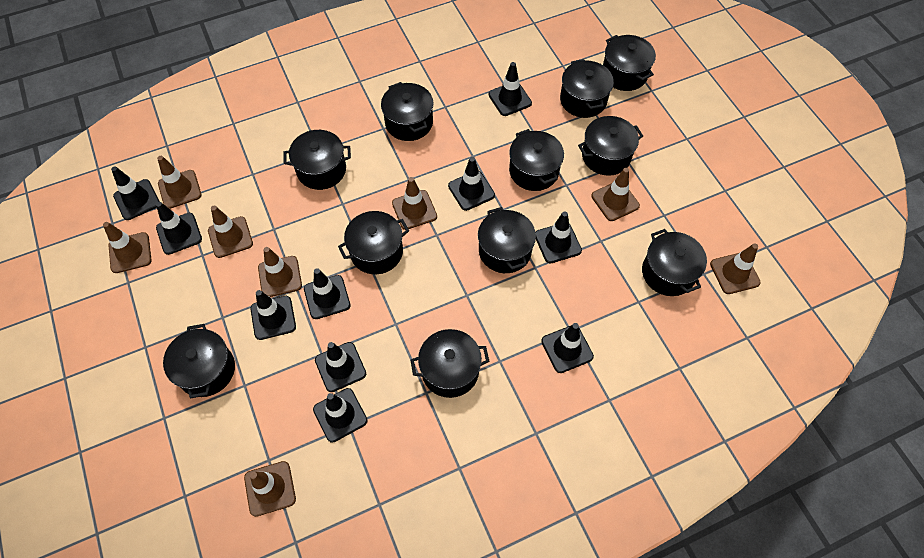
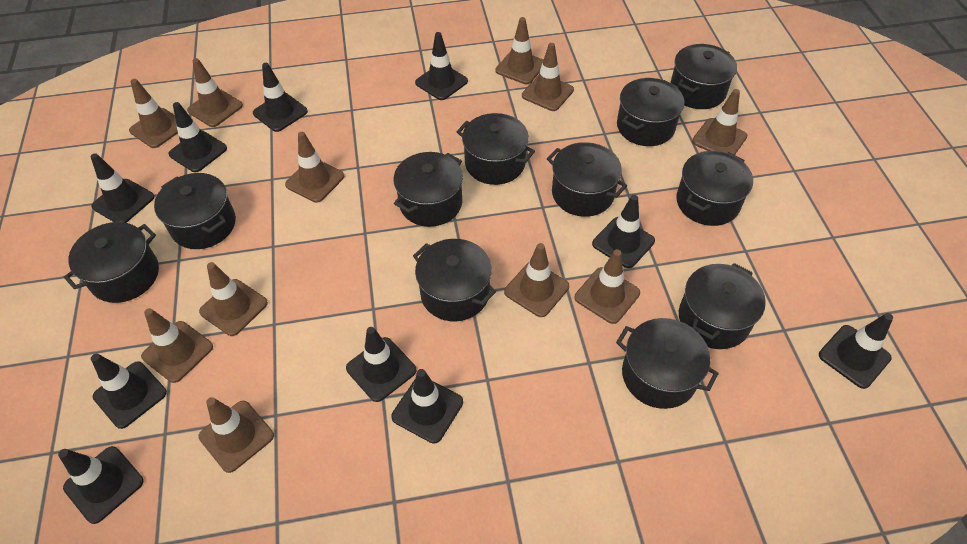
brown traffic cone: 8 -> 11

